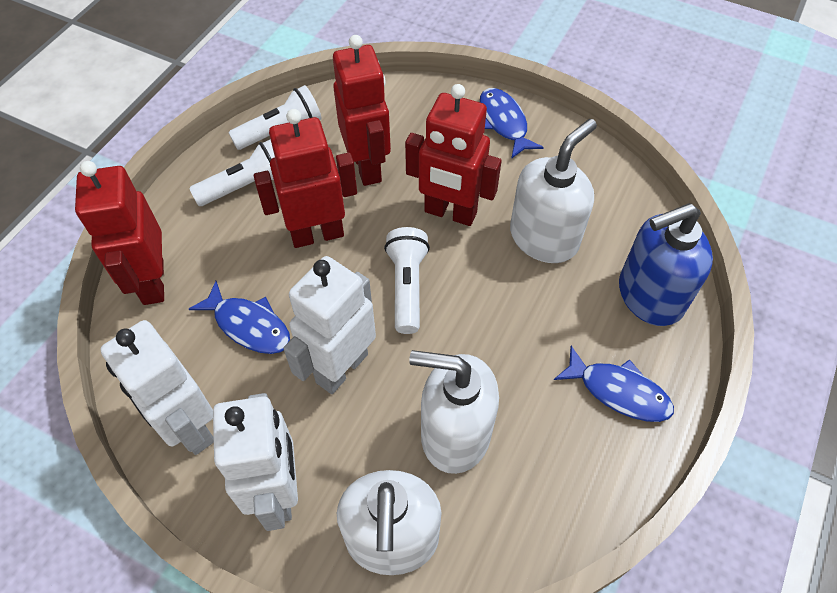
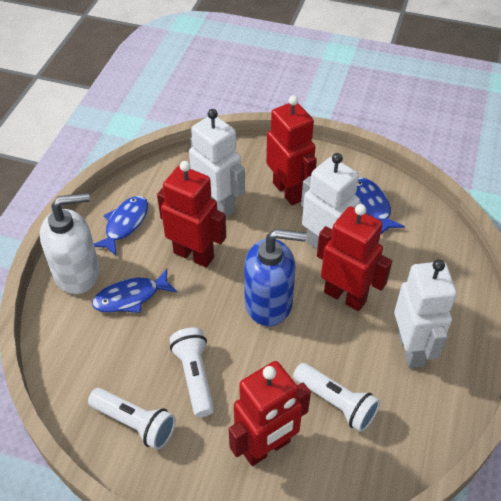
white soap dispenser: 3 -> 1

